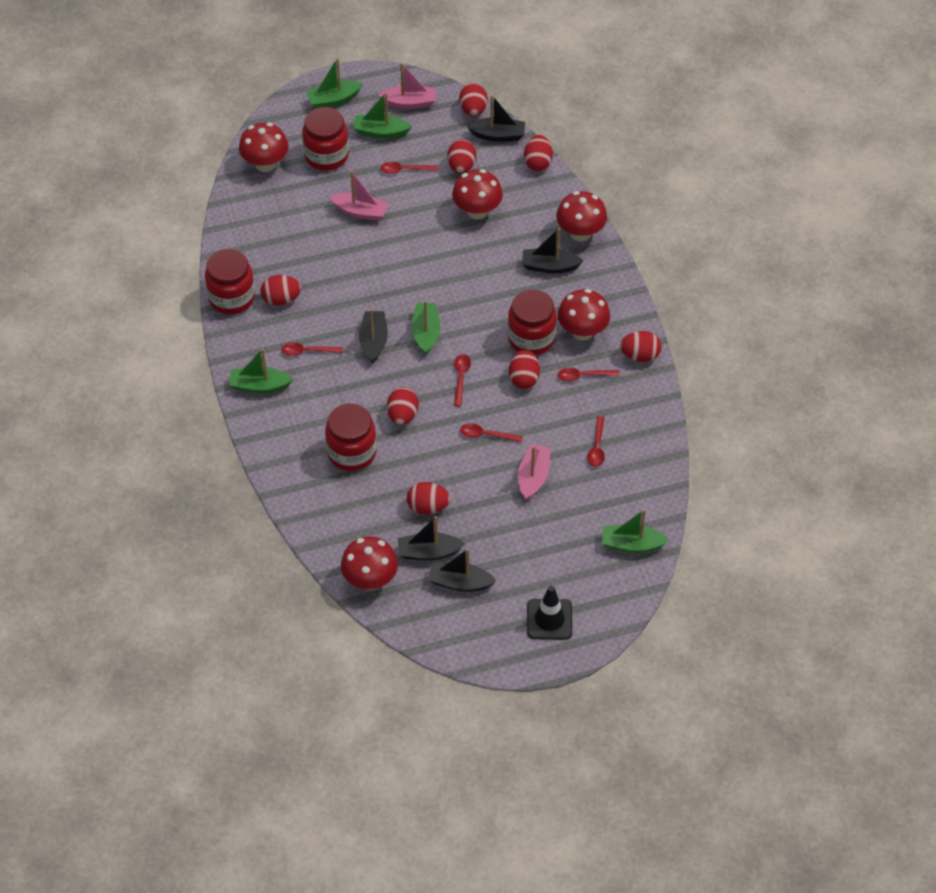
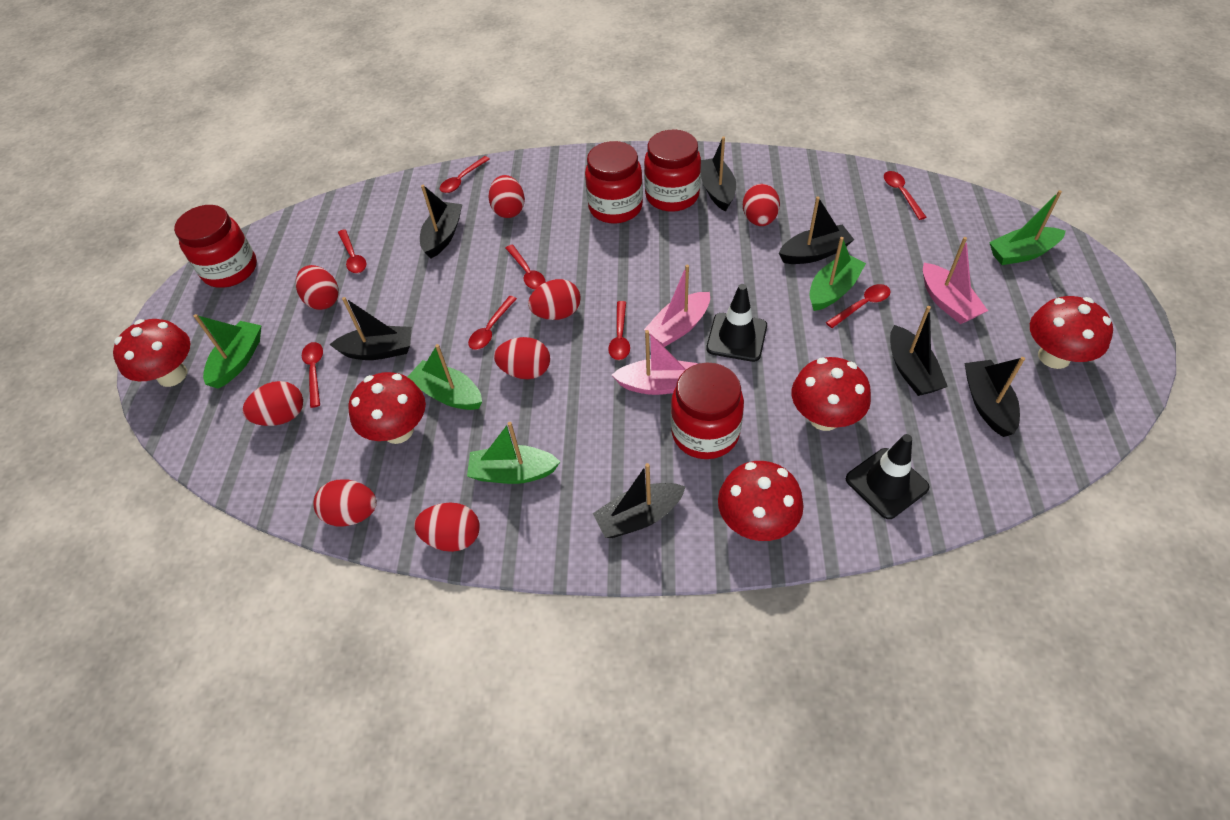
black boat: 5 -> 7
black traffic cone: 1 -> 2
red spoon: 6 -> 8

